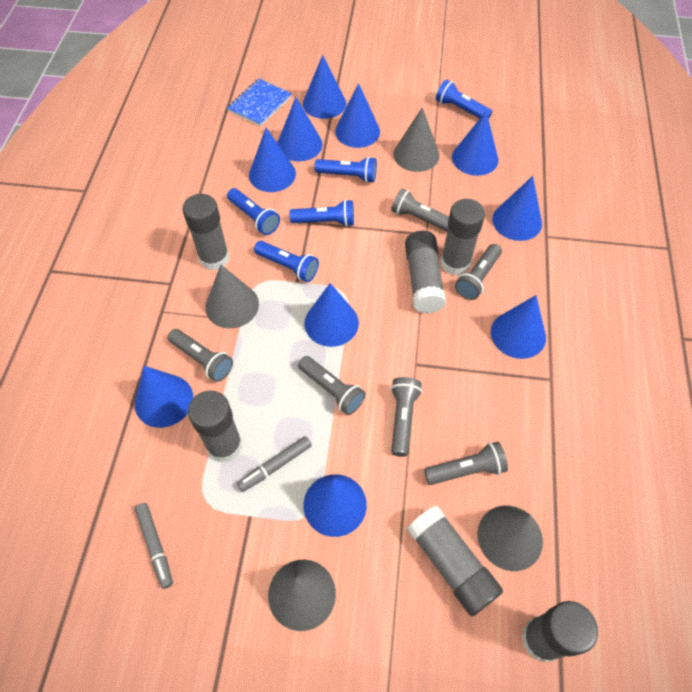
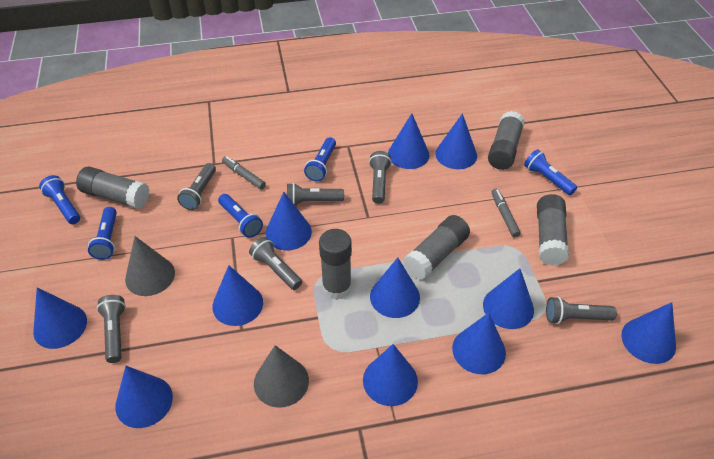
blue cone: 10 -> 11
blue notebook: 1 -> 0
grey cone: 4 -> 2
grey glue stick: 6 -> 5

